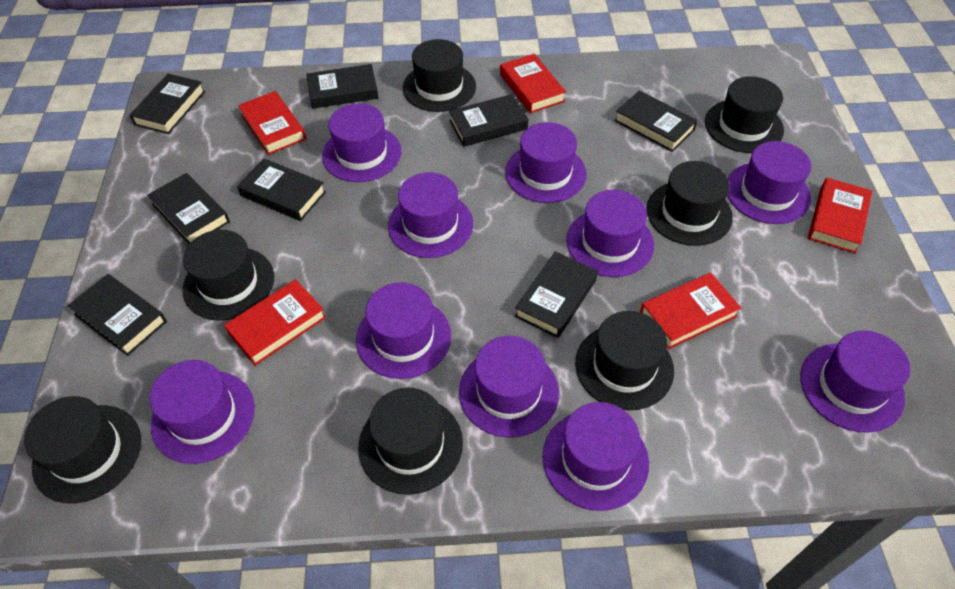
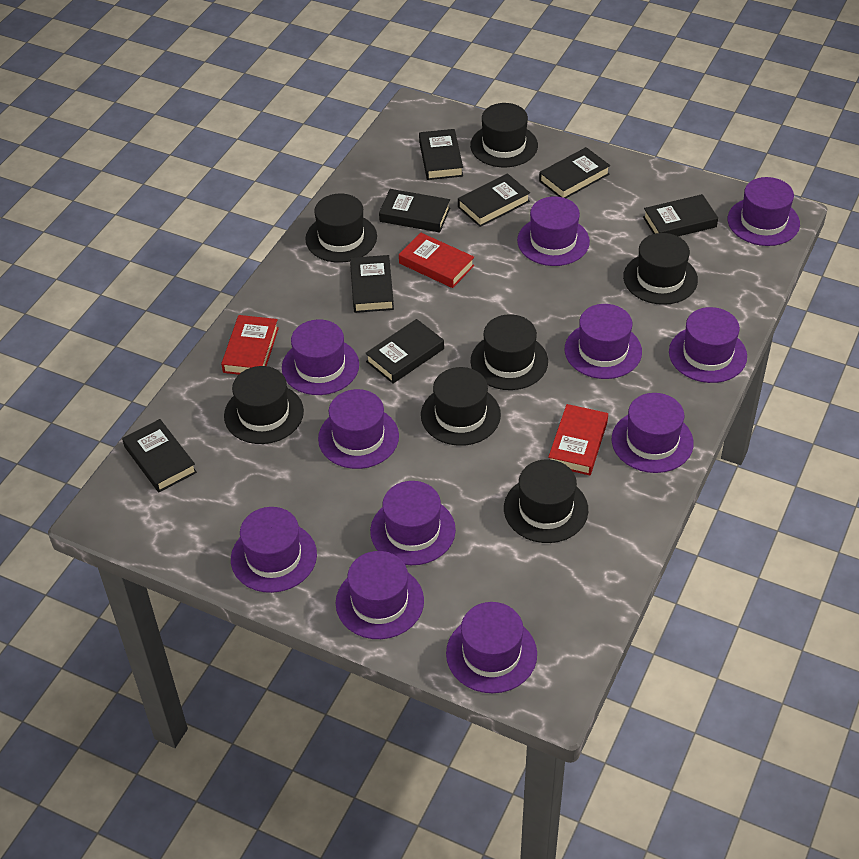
purple hat: 10 -> 11
red book: 5 -> 3

